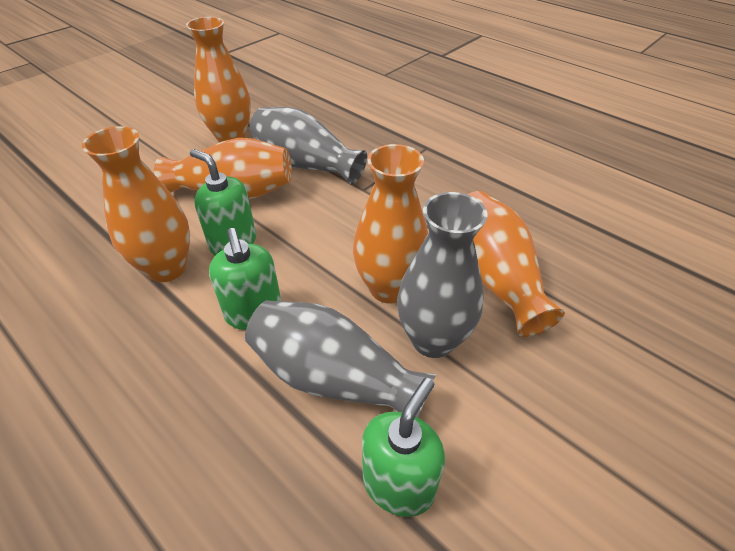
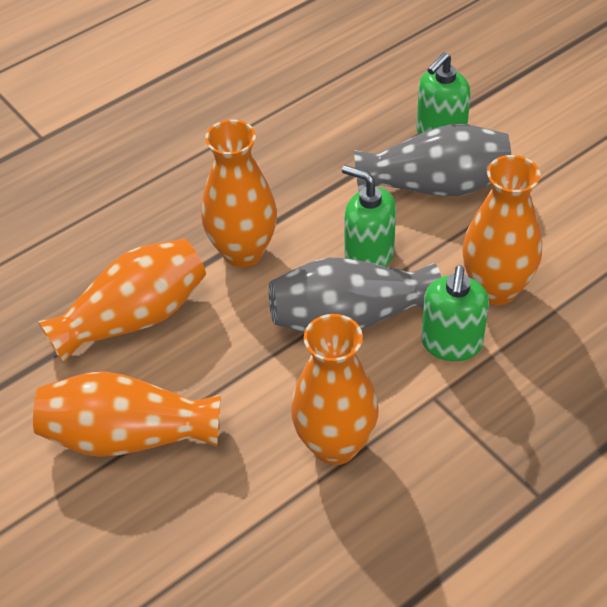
grey vase: 3 -> 2

